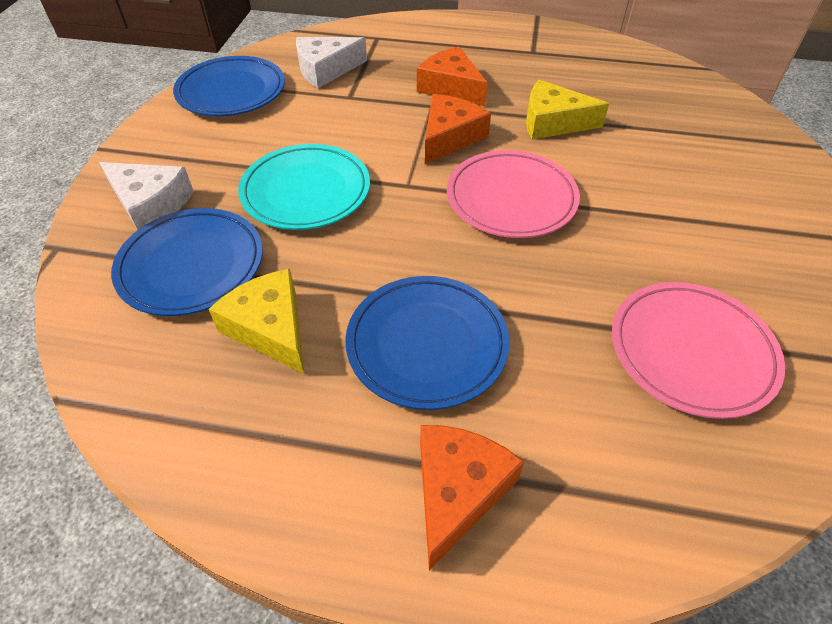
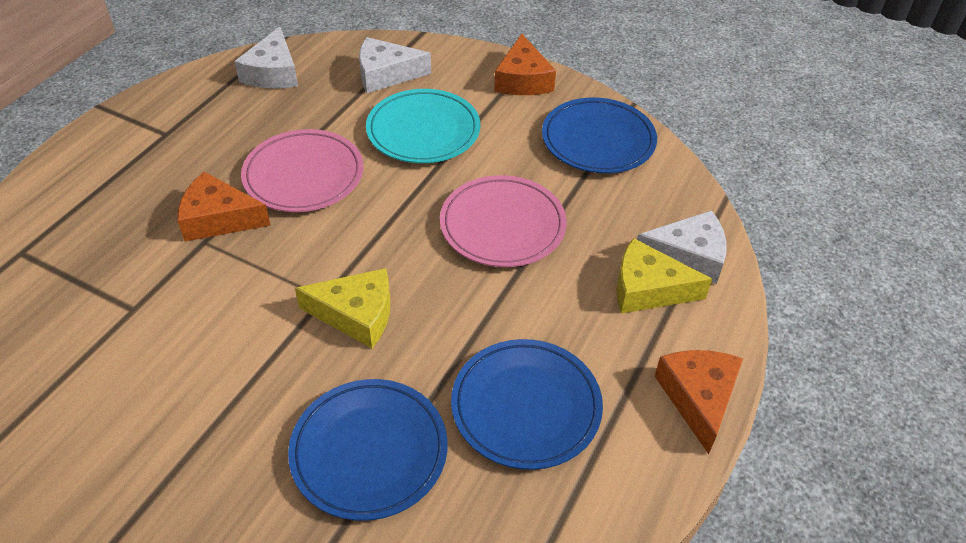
white cheese: 2 -> 3

